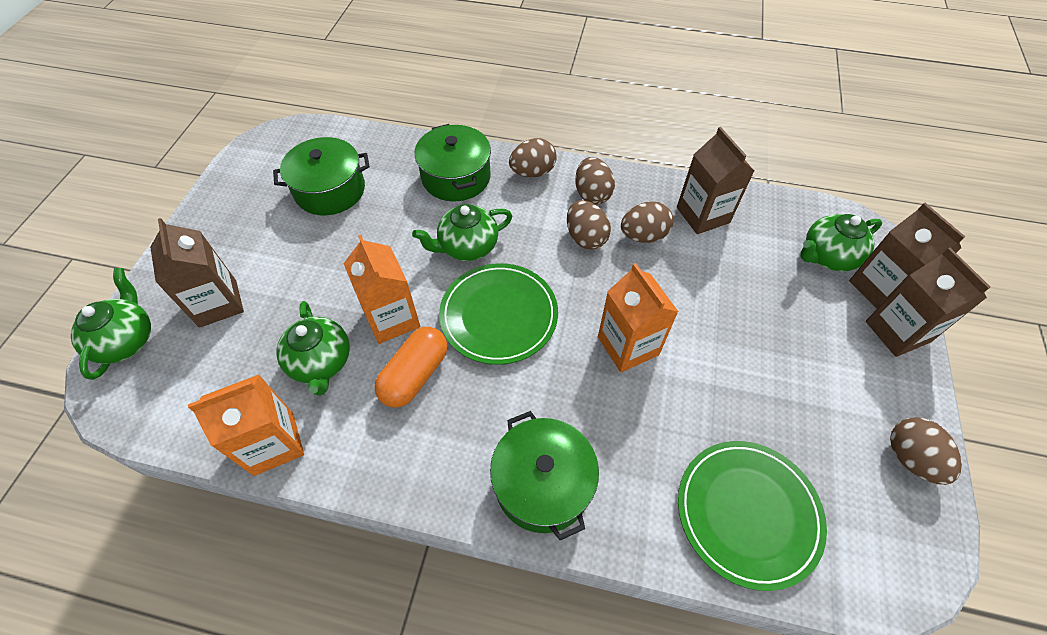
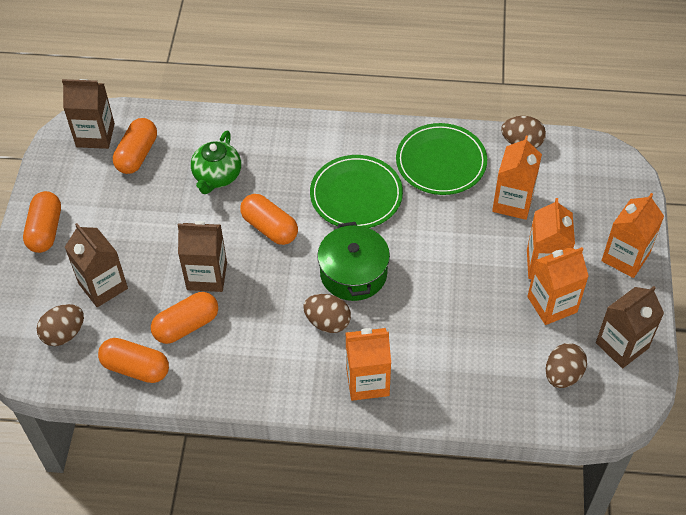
brown egg: 5 -> 4
green pot: 3 -> 1
green teapot: 4 -> 1
orange capsule: 1 -> 5
orange carton: 3 -> 5

